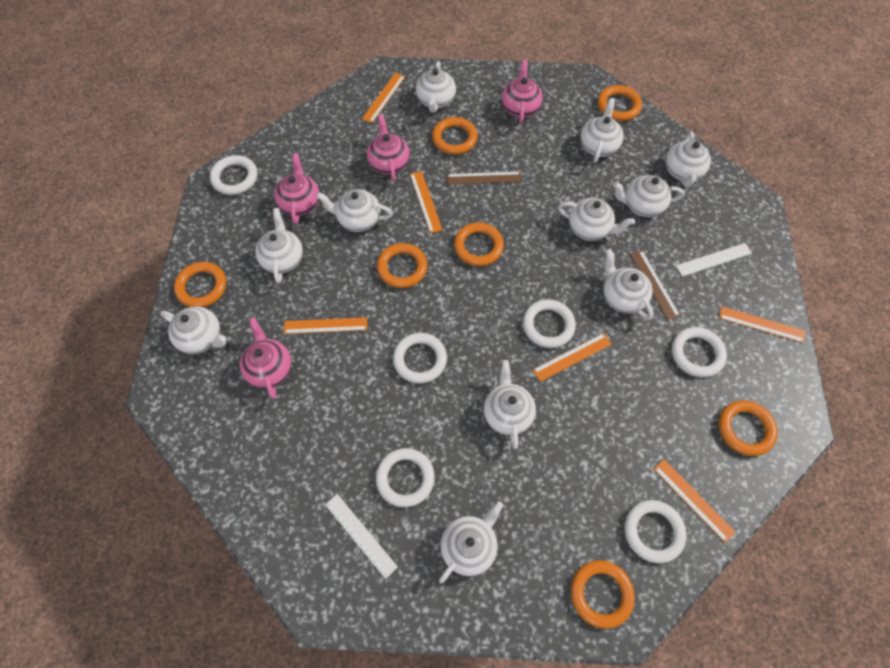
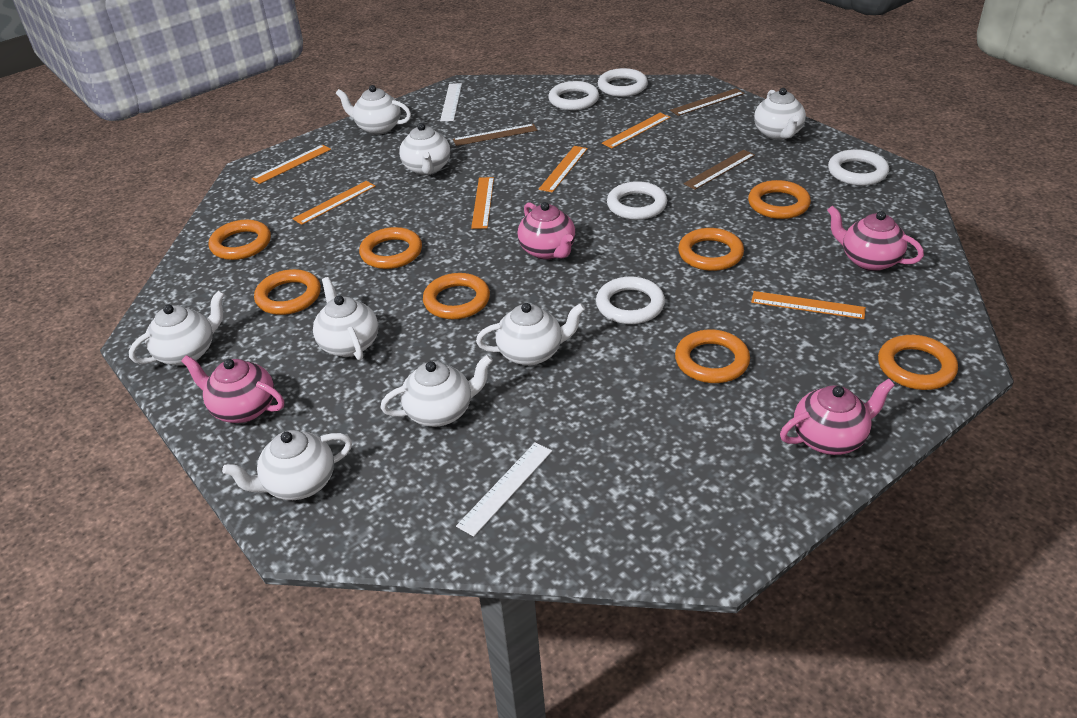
brown ruler: 2 -> 3
orange ring: 7 -> 8
white ring: 6 -> 5
white teapot: 11 -> 8

